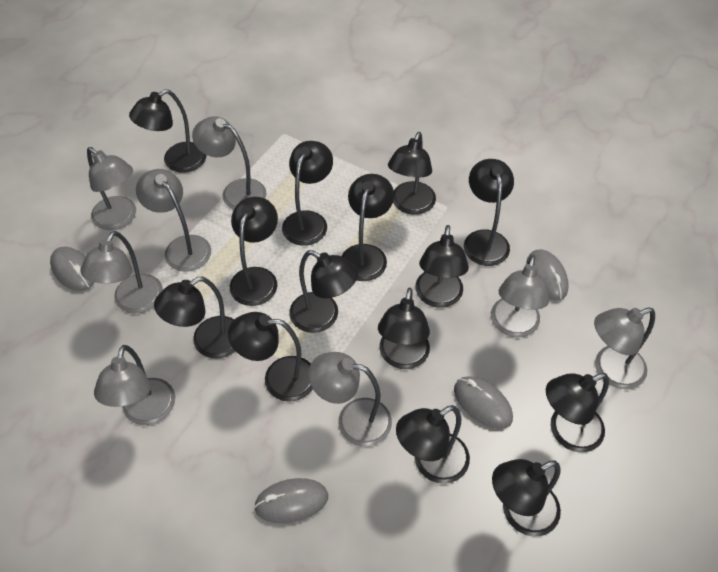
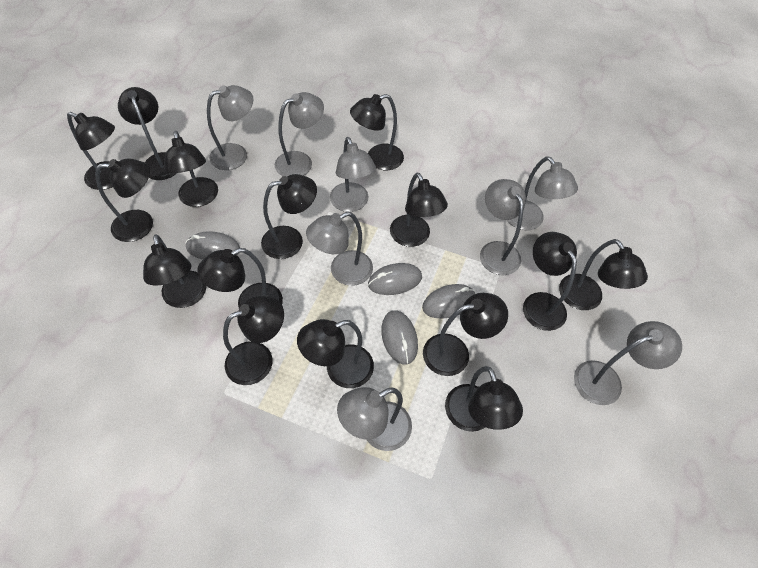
black lamp: 14 -> 15

